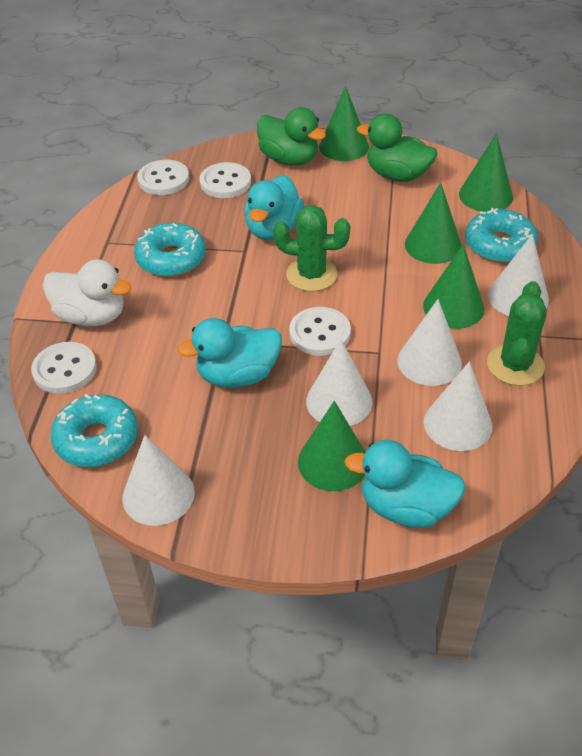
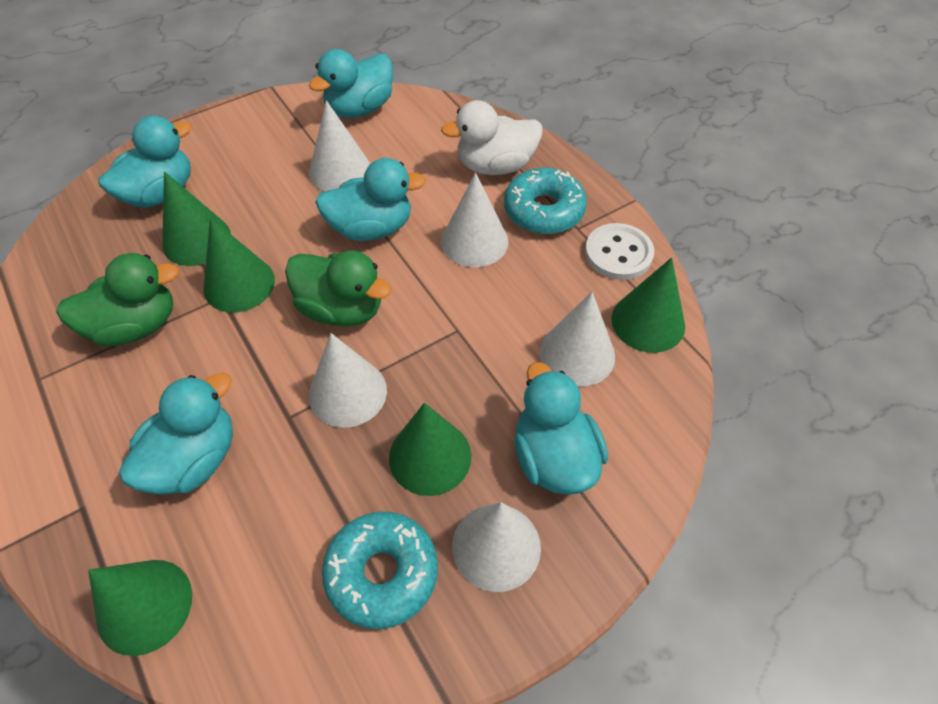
green cactus: 2 -> 0
turquoise donut: 3 -> 2
turquoise duck: 3 -> 5
white button: 4 -> 1

